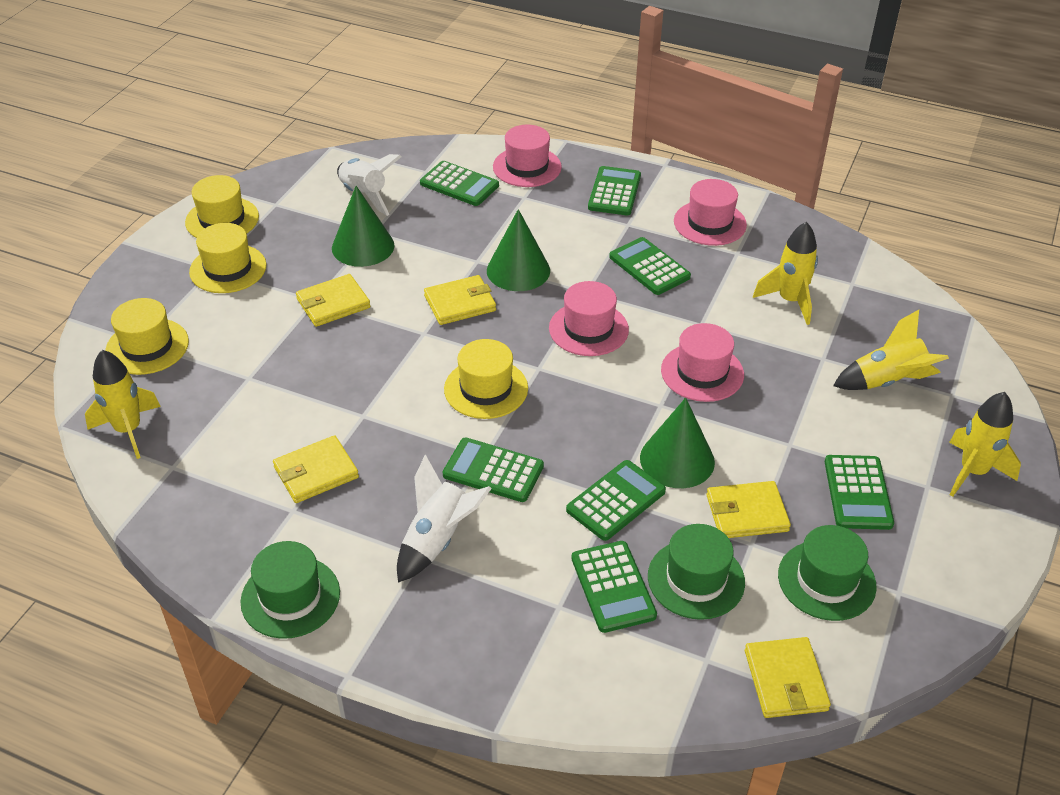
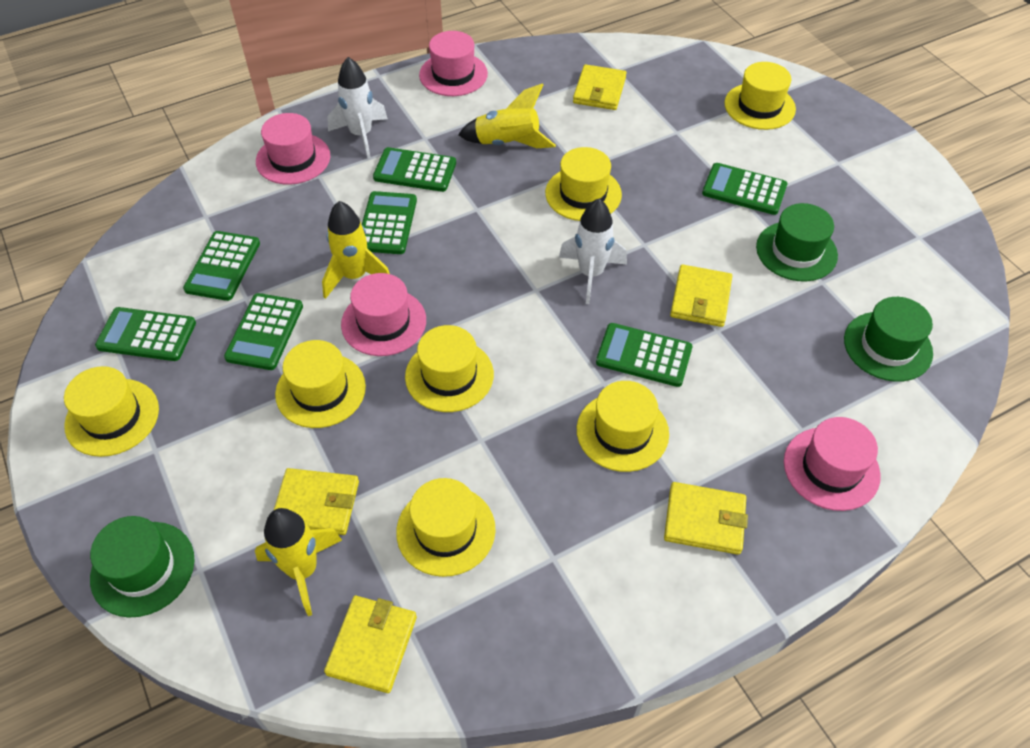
green cone: 3 -> 0
yellow hat: 4 -> 7
yellow rocket: 4 -> 3

